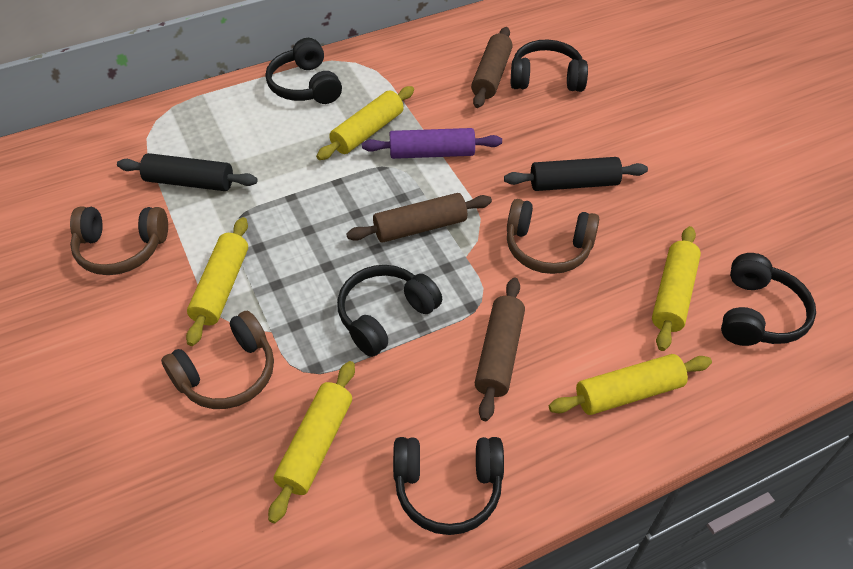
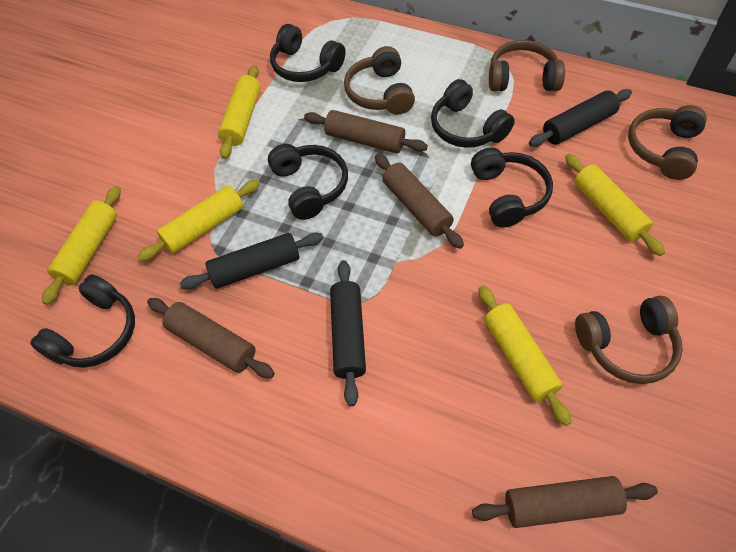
black rolling pin: 2 -> 3
brown headphones: 3 -> 4
brown rolling pin: 3 -> 4
purple rolling pin: 1 -> 0

